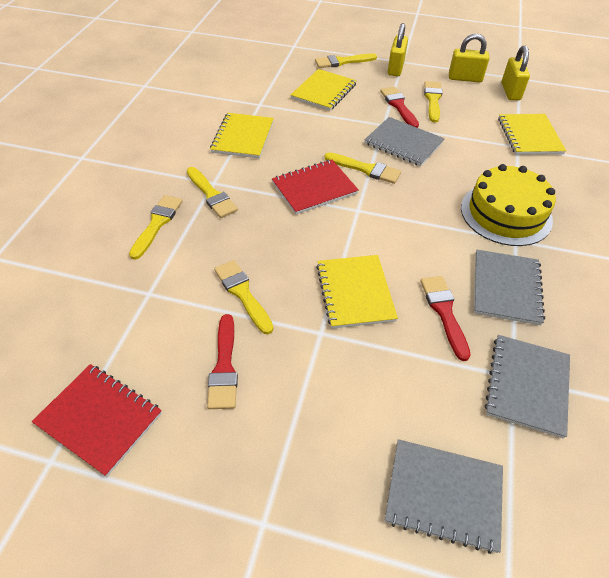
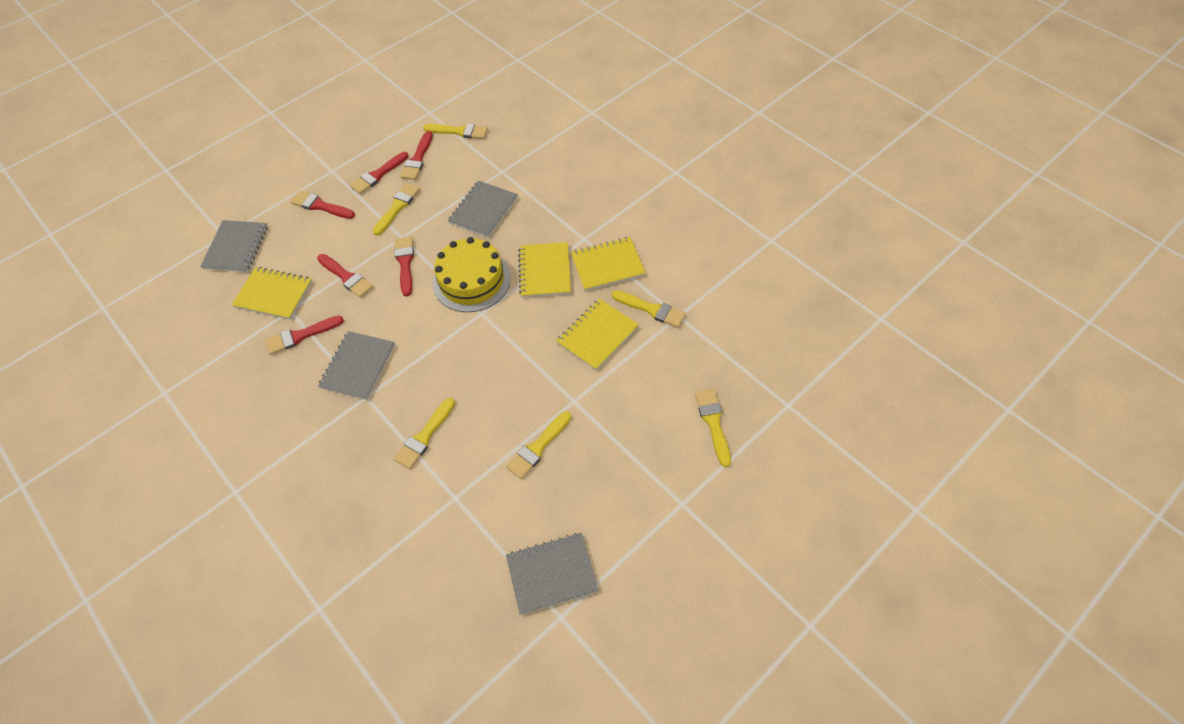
red brush: 3 -> 6
red notebook: 2 -> 0
yellow padlock: 3 -> 0

